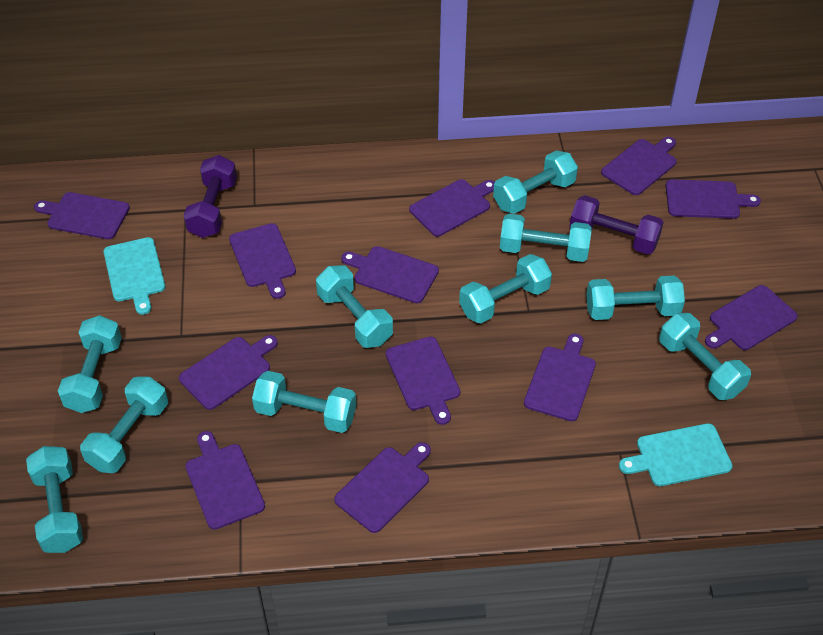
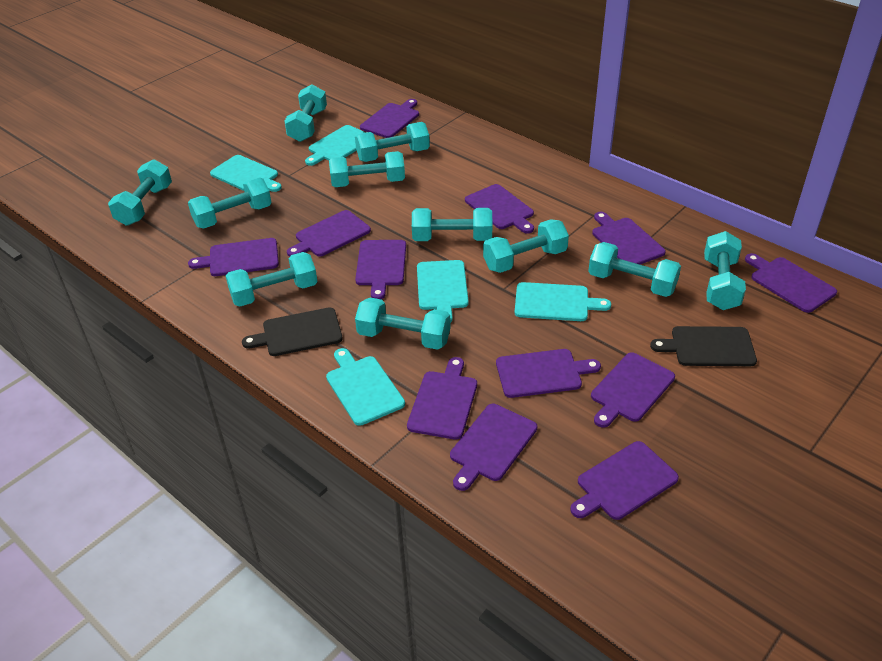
black cutting board: 0 -> 2
purple dumbbell: 2 -> 0
turquoise cutting board: 2 -> 5
turquoise dumbbell: 10 -> 11

